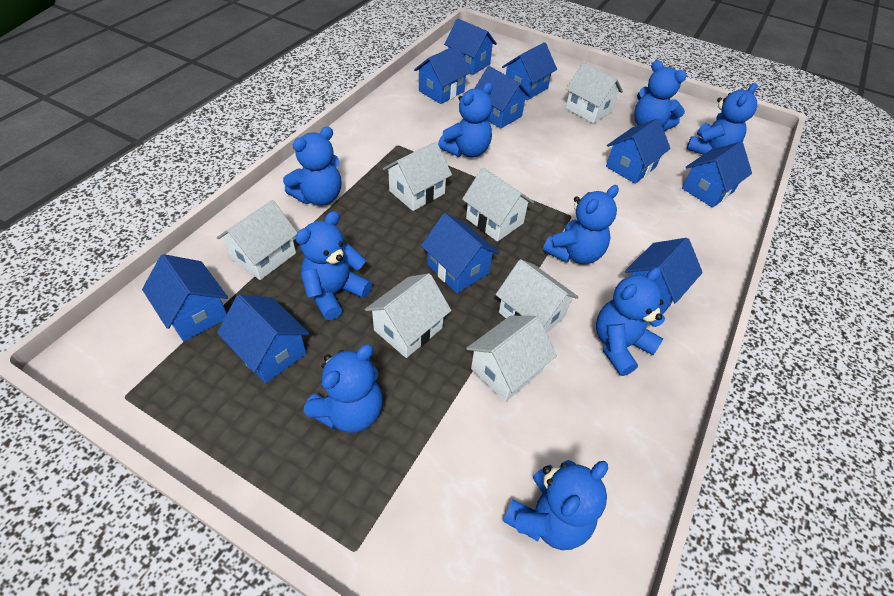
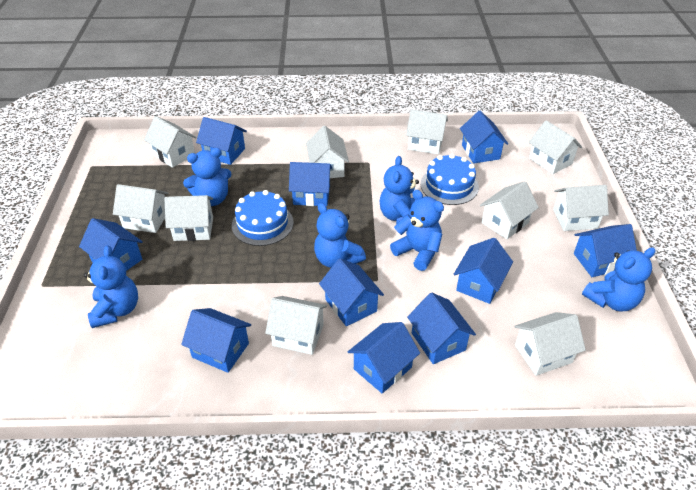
blue cake: 0 -> 2
blue teddy bear: 9 -> 6
white house: 7 -> 10

